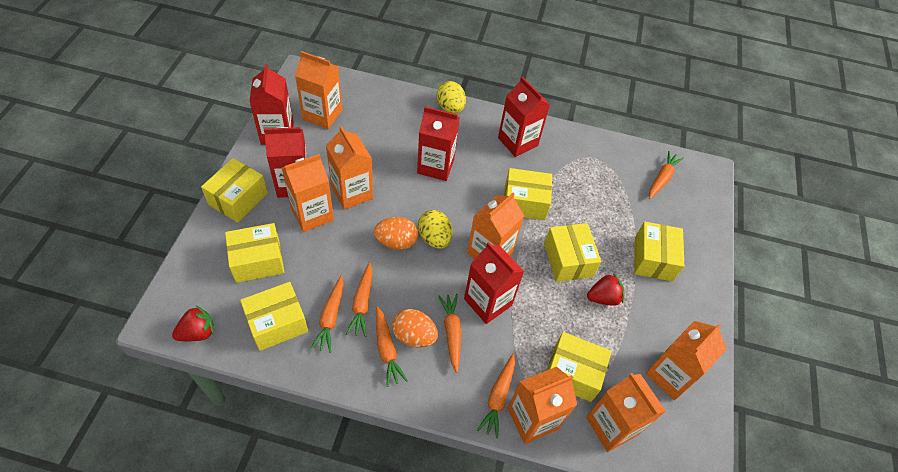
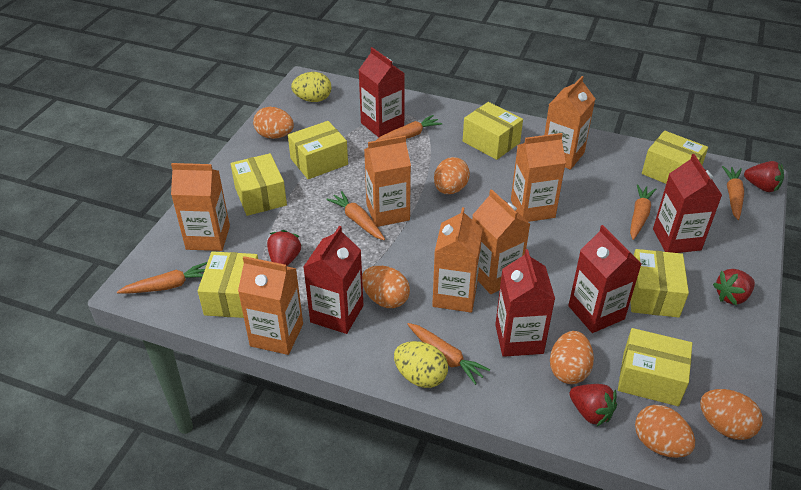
orange egg: 2 -> 6
red strawberry: 2 -> 4

